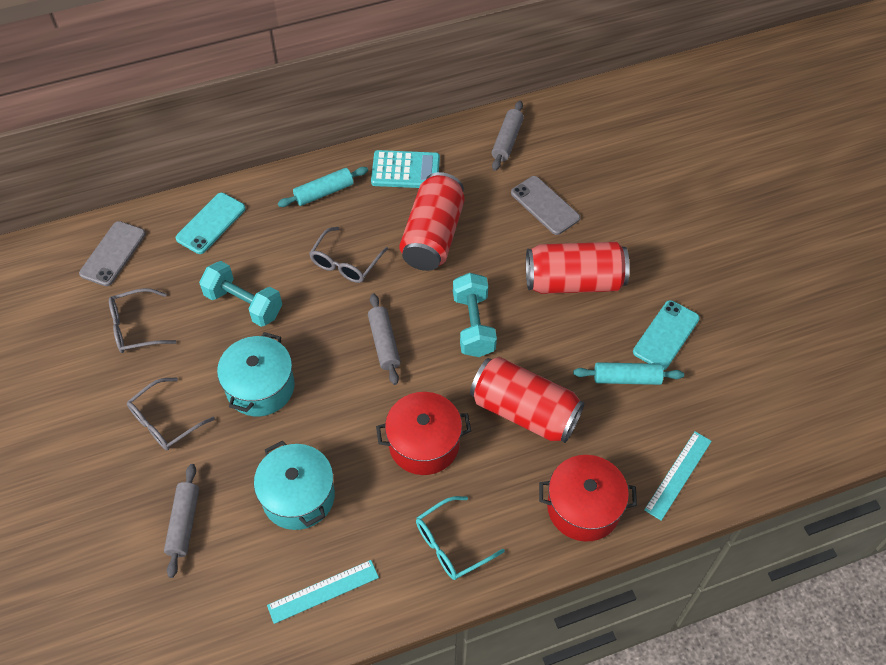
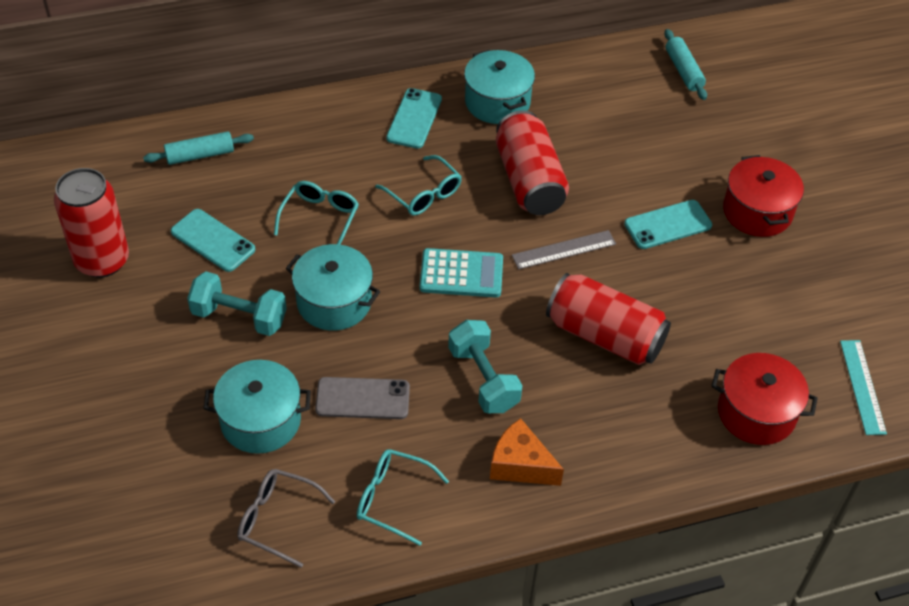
grey glasses: 3 -> 1
grey phone: 2 -> 1
grey rolling pin: 3 -> 0
grey ruler: 0 -> 1
orange cheese: 0 -> 1
turquoise glasses: 1 -> 3
turquoise phone: 2 -> 3
turquoise pot: 2 -> 3
turquoise ruler: 2 -> 1

